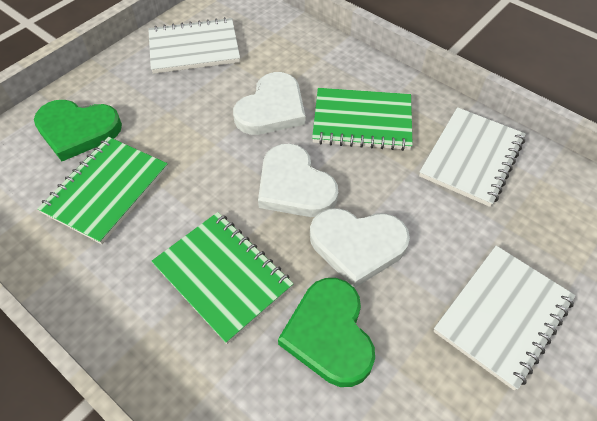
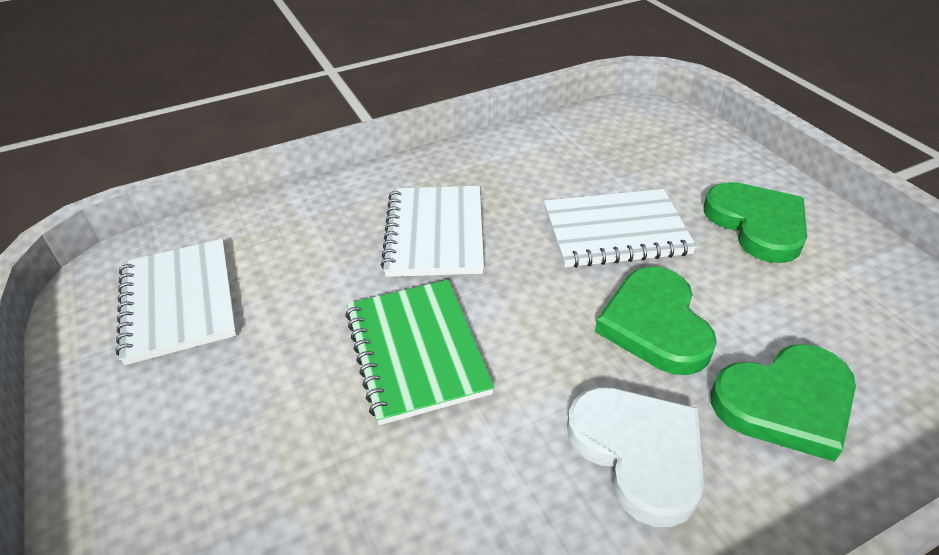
green heart: 2 -> 3
green notebook: 3 -> 1
white heart: 3 -> 1

